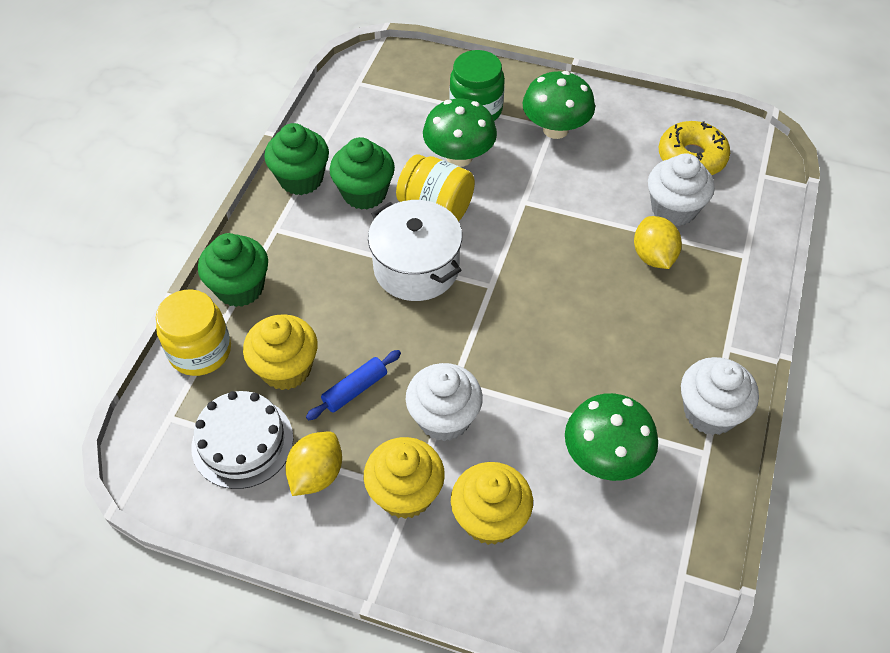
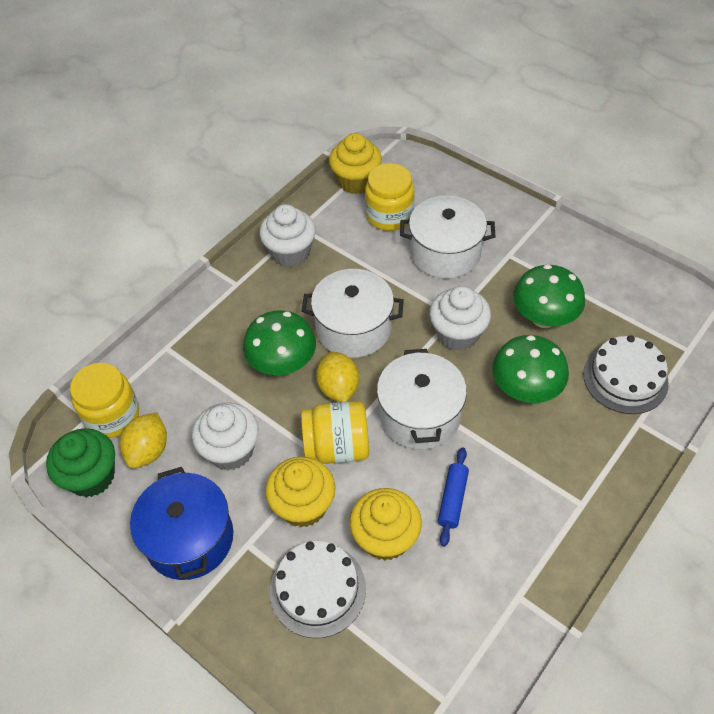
blue pot: 0 -> 1
green cupcake: 3 -> 1
green jar: 1 -> 0
white cake: 1 -> 2
white pot: 1 -> 3
yellow donut: 1 -> 0
yellow jar: 2 -> 3

